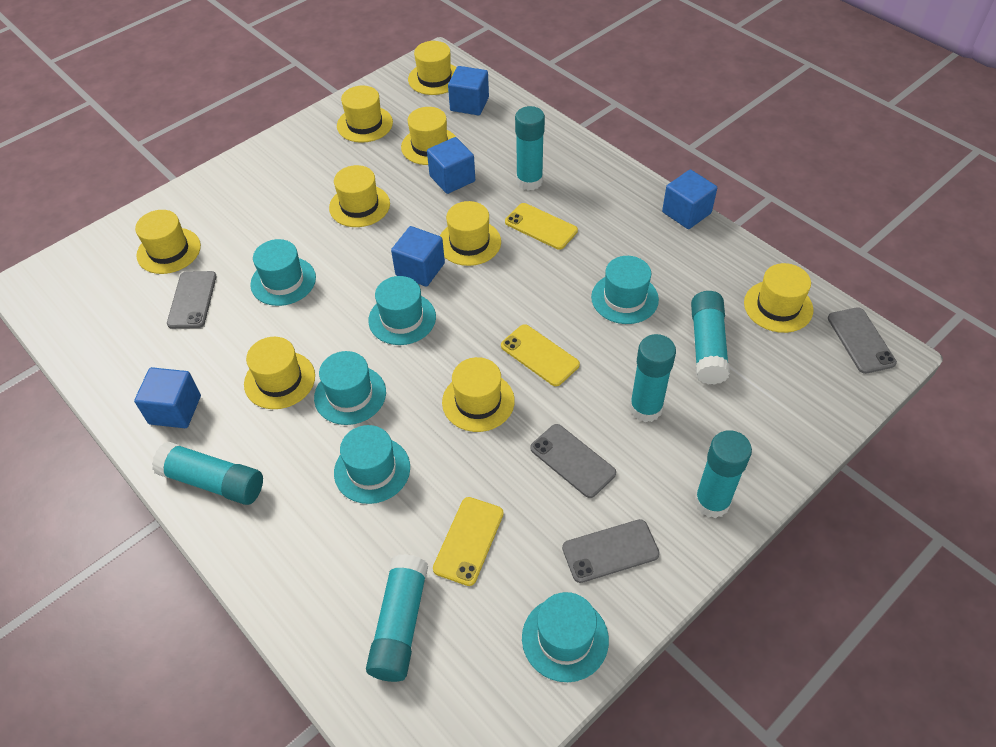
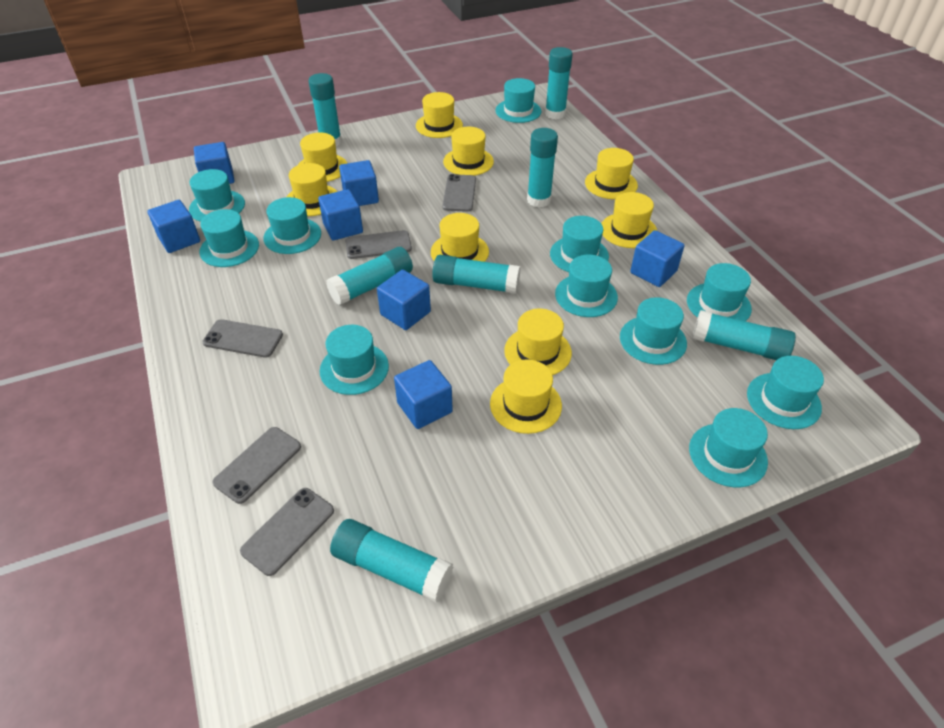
blue cube: 5 -> 7
grey phone: 4 -> 5
turquoise glue stick: 6 -> 7
turquoise hat: 6 -> 11
yellow phone: 3 -> 0

